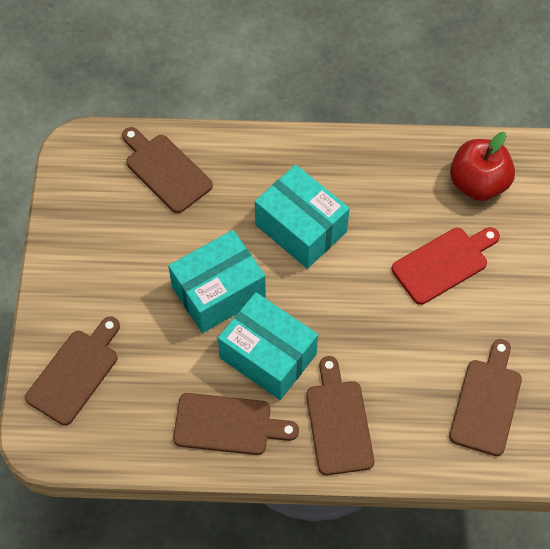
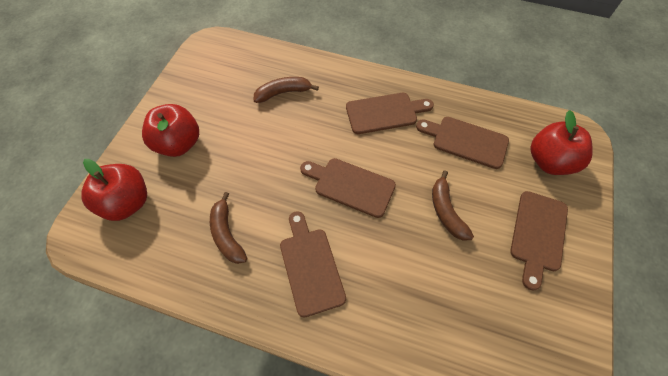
brown banana: 0 -> 3
red apple: 1 -> 3
red cutting board: 1 -> 0
turquoise box: 3 -> 0

